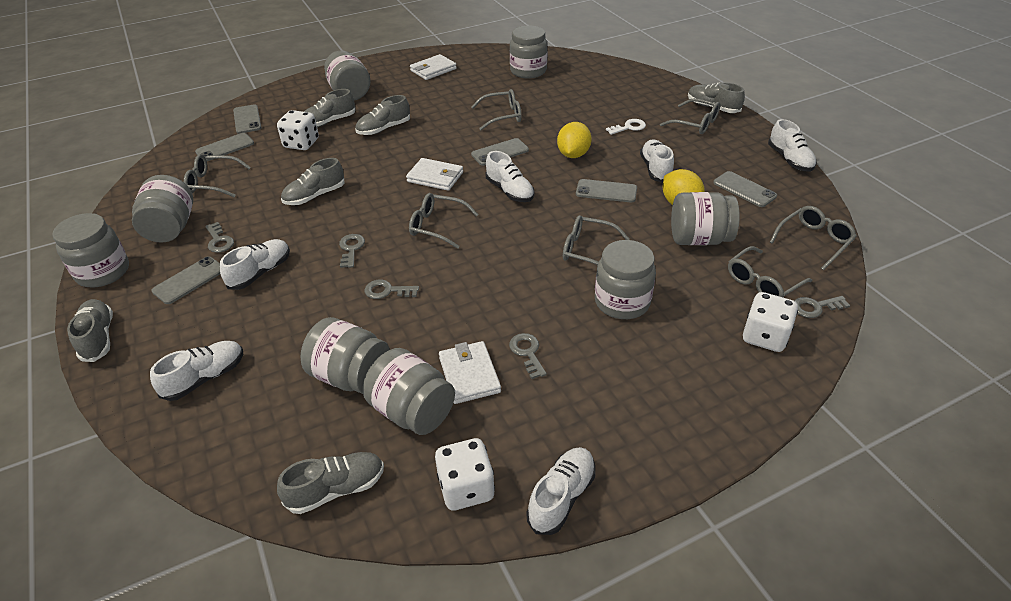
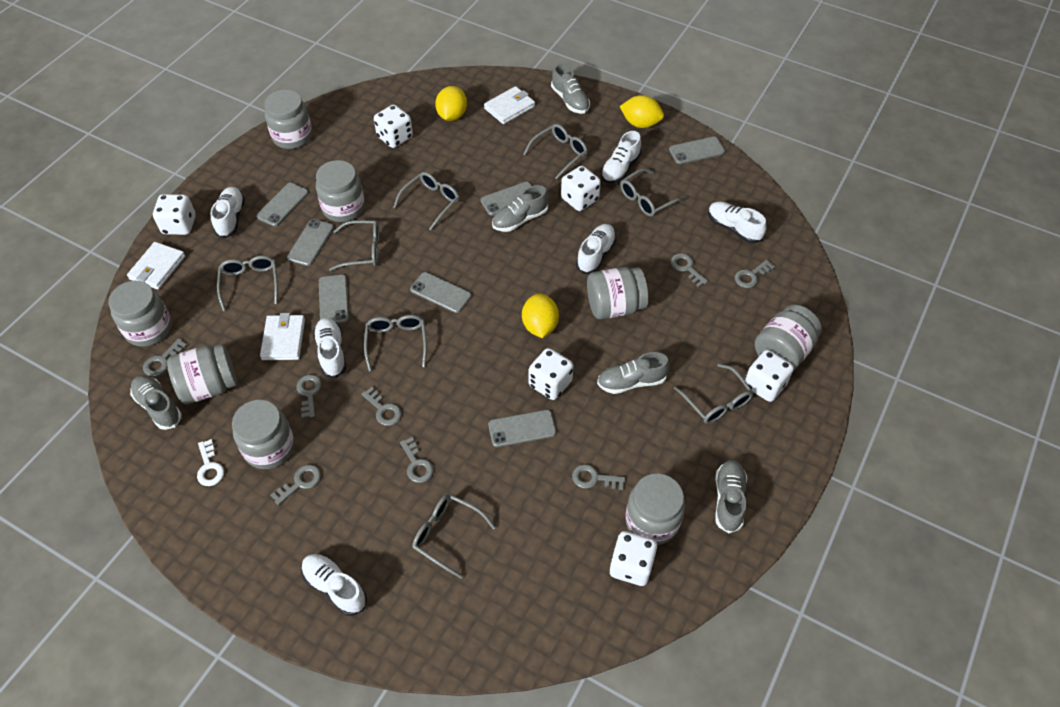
grey glasses: 7 -> 8
grey key: 5 -> 8
grey phone: 6 -> 7
grey shoe: 6 -> 5
white dice: 3 -> 6
yellow lemon: 2 -> 3

